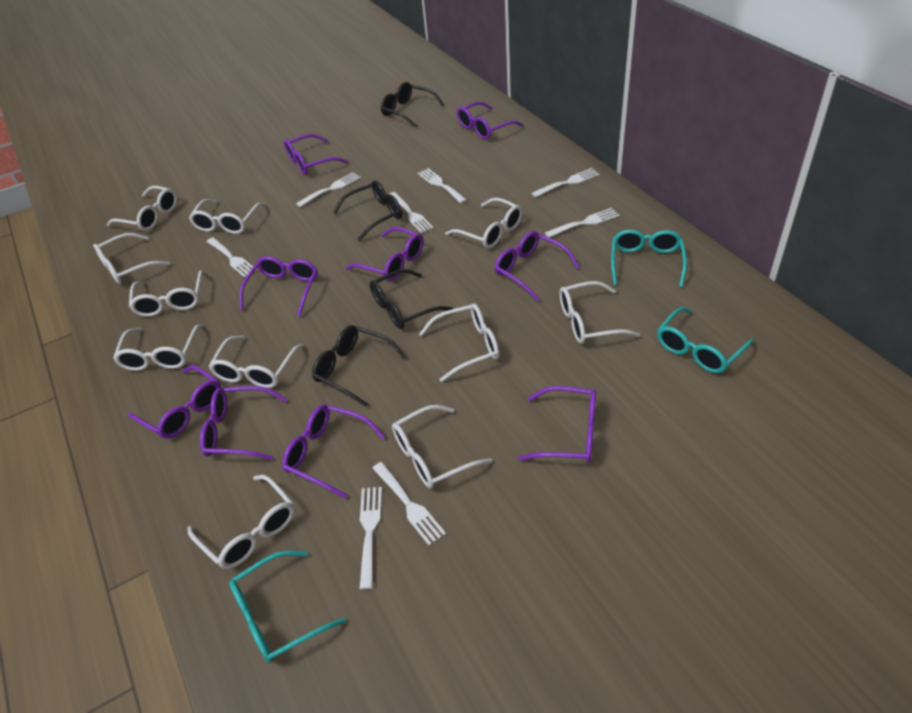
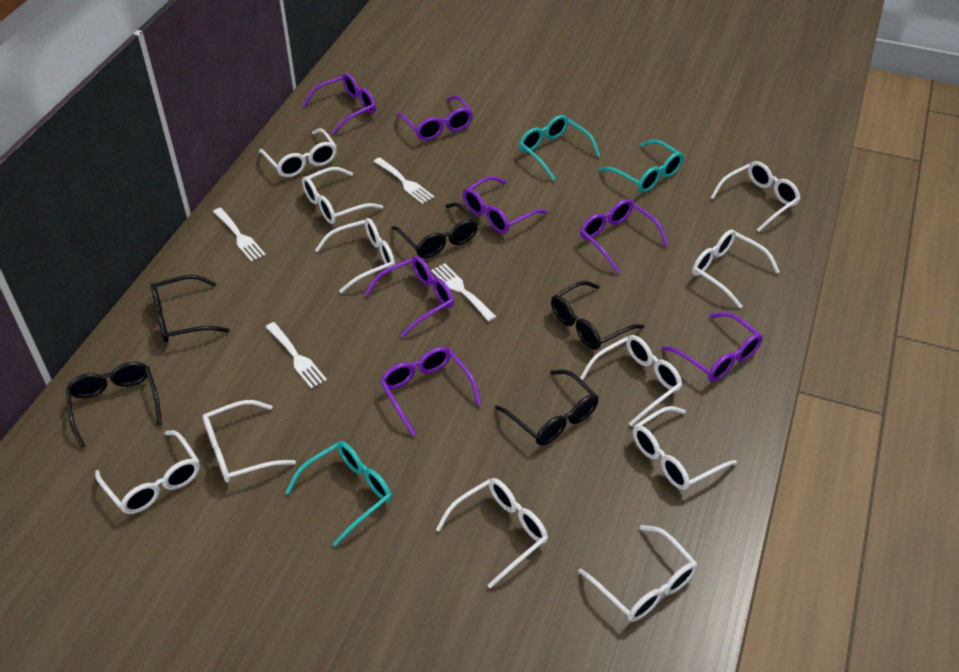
black glasses: 4 -> 5
purple glasses: 9 -> 7
white fork: 8 -> 4

